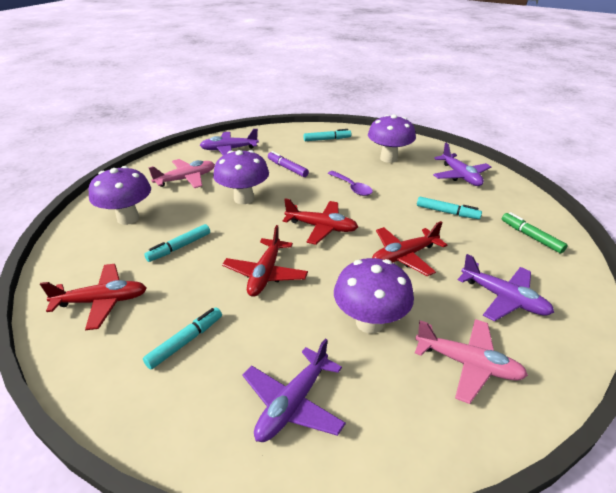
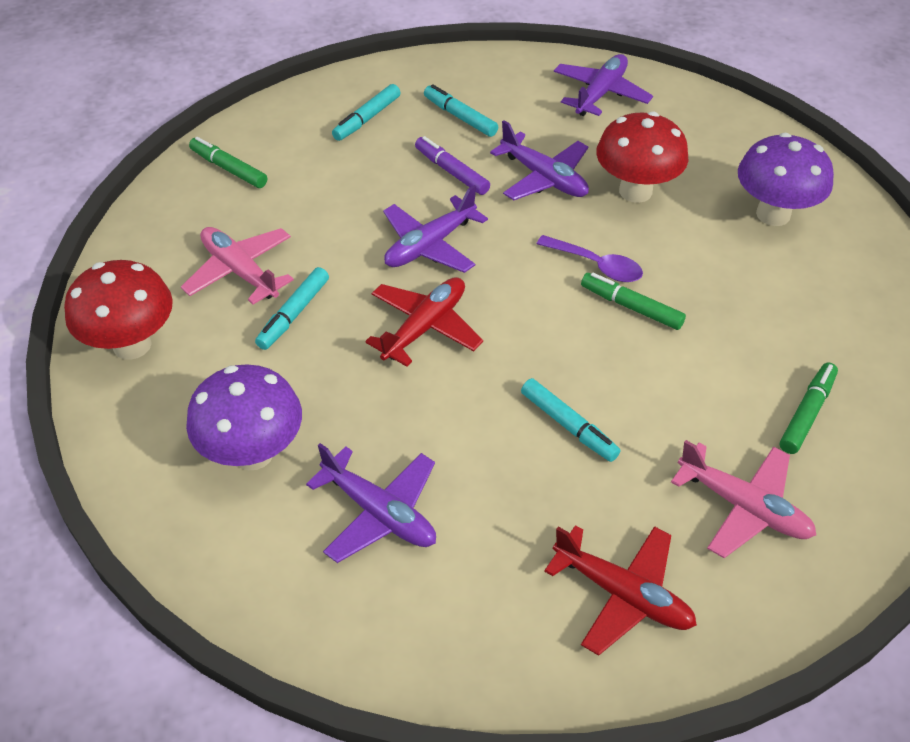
green marker: 1 -> 3
purple mushroom: 4 -> 2
red mushroom: 0 -> 2
red plane: 4 -> 2

